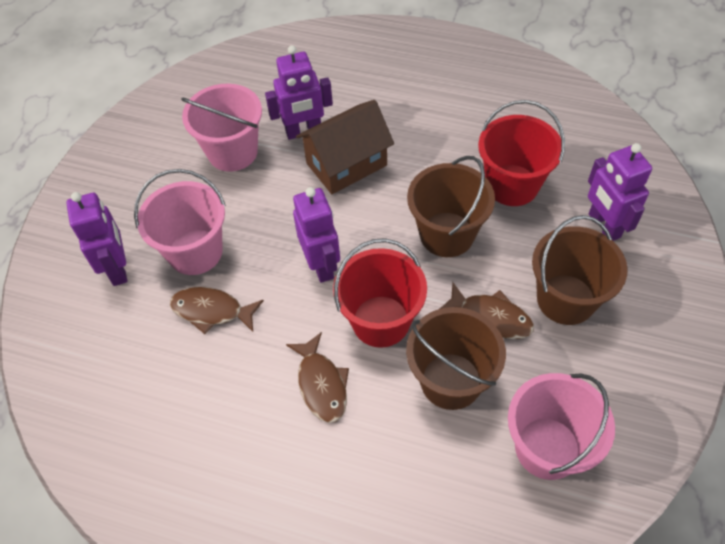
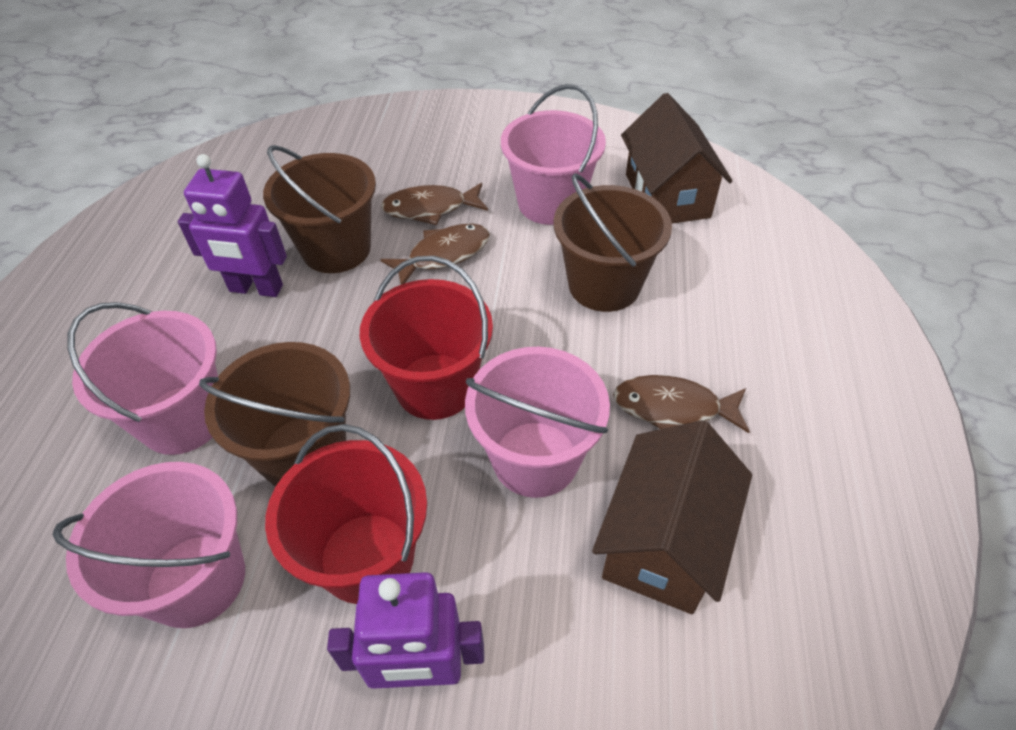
brown house: 1 -> 2
pink bucket: 3 -> 4
purple robot: 4 -> 2

